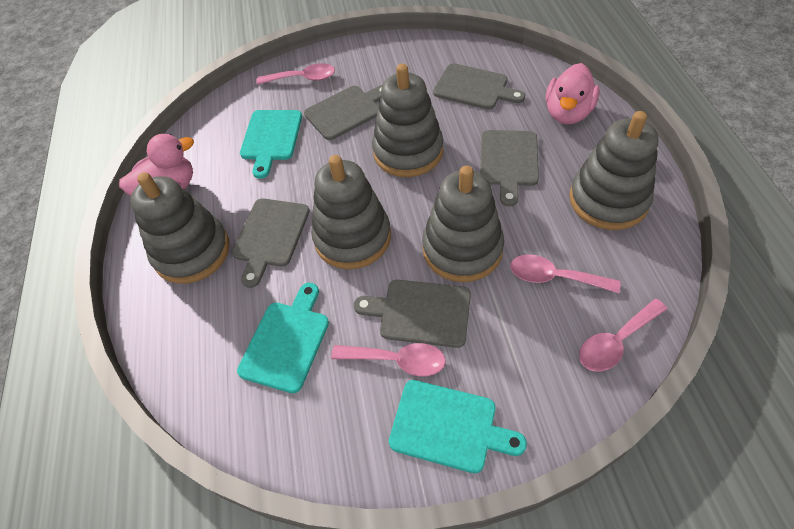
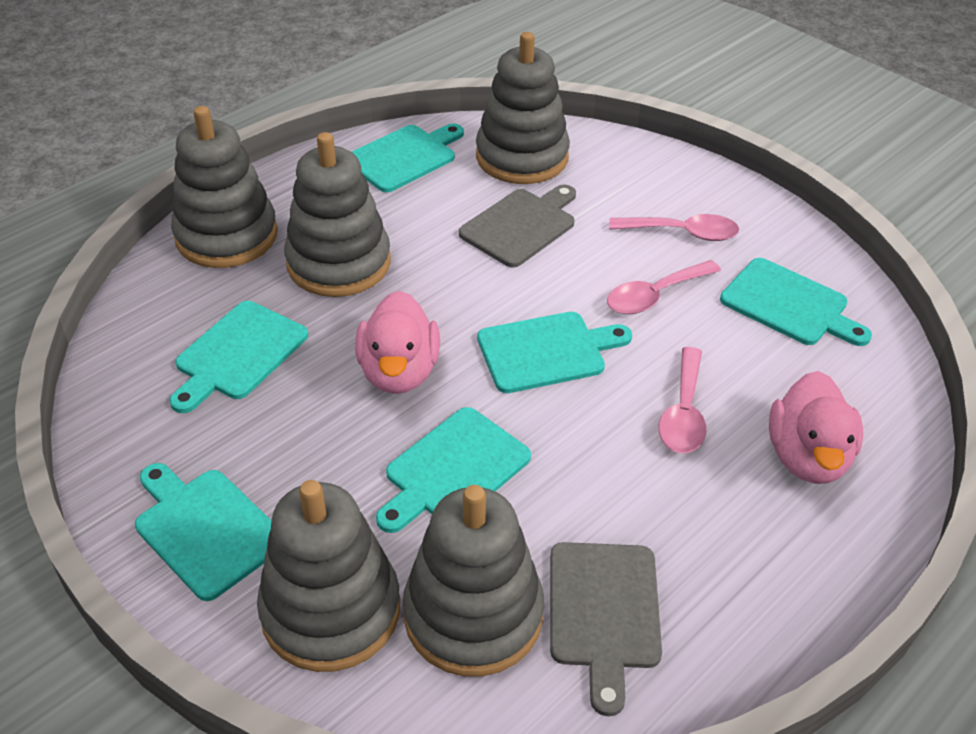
grey cutting board: 5 -> 2
pink spoon: 4 -> 3
turquoise cutting board: 3 -> 6

